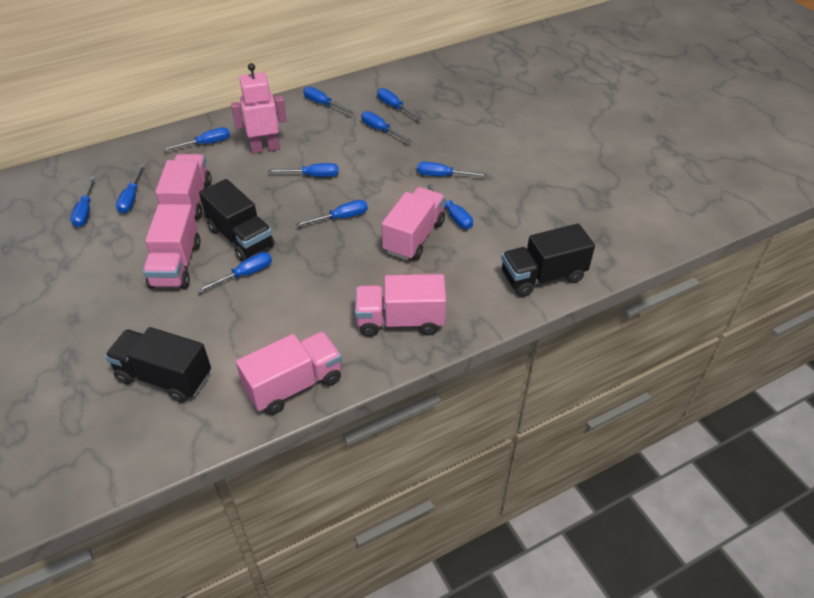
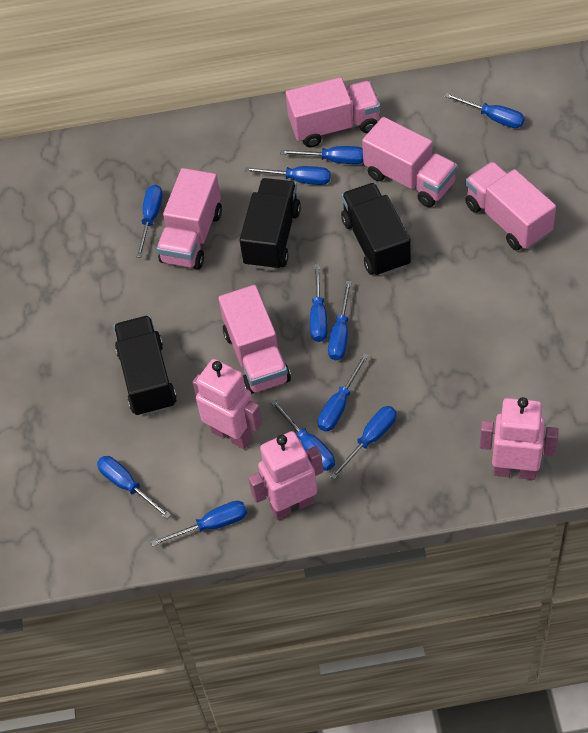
pink robot: 1 -> 3

